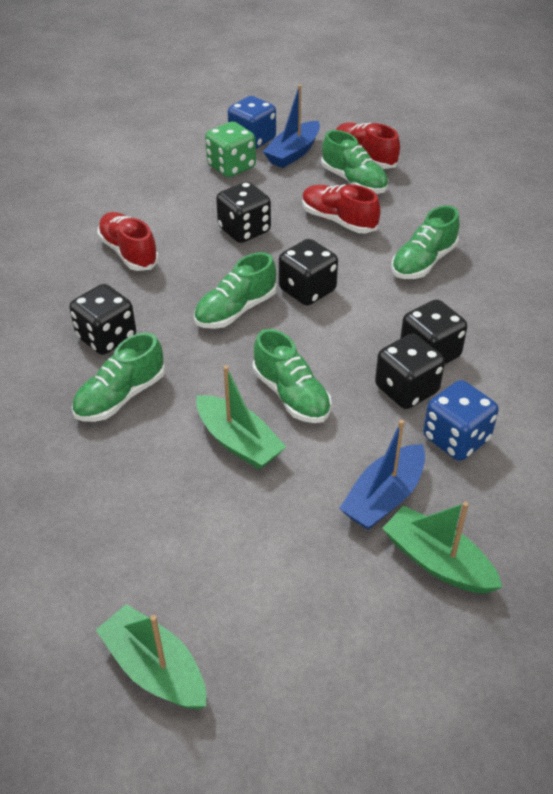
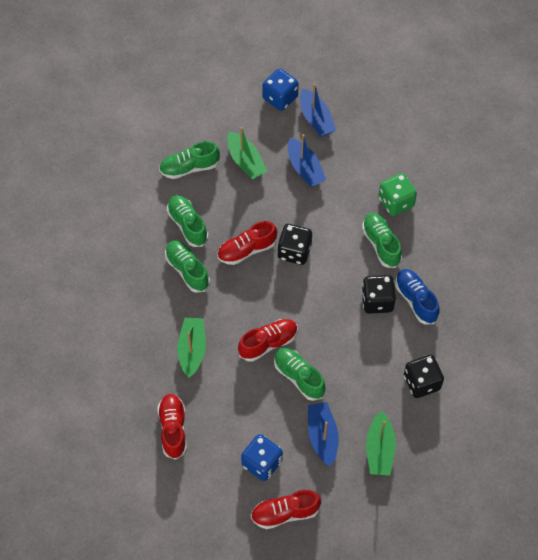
black dice: 5 -> 3
blue boat: 2 -> 3
blue shoe: 0 -> 1
red shoe: 3 -> 4

